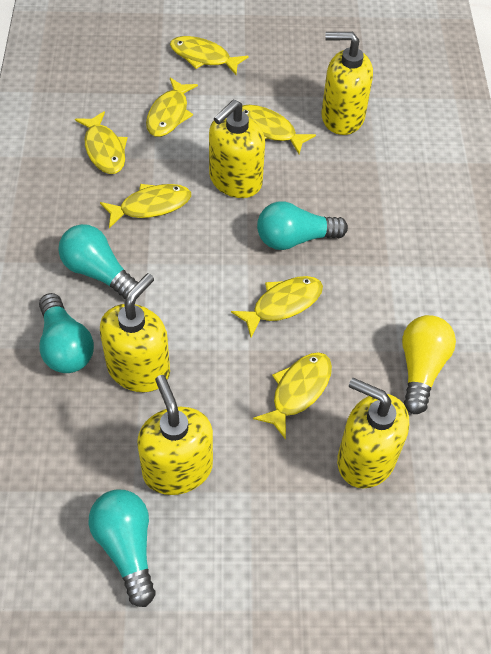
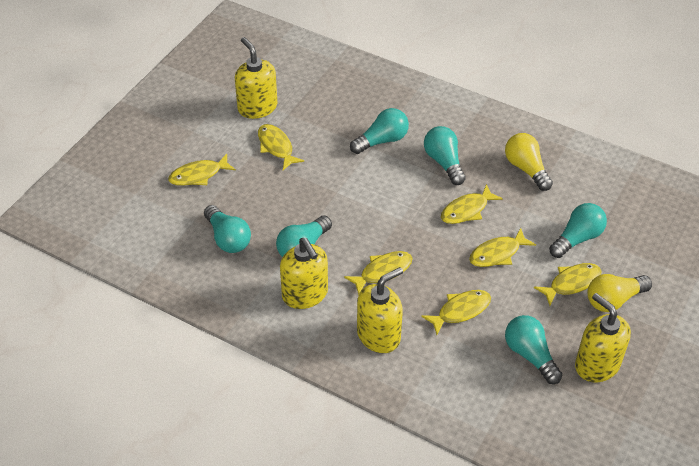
turquoise light bulb: 4 -> 6
yellow light bulb: 1 -> 2
yellow soap dispenser: 5 -> 4

